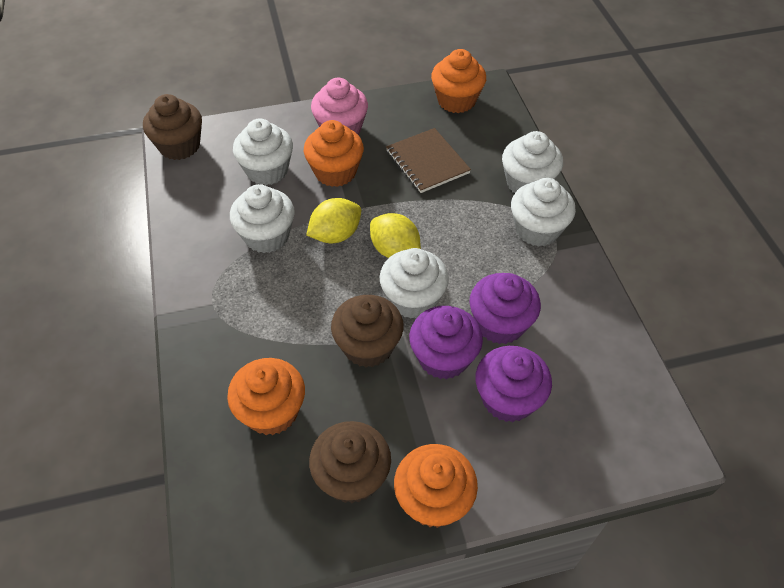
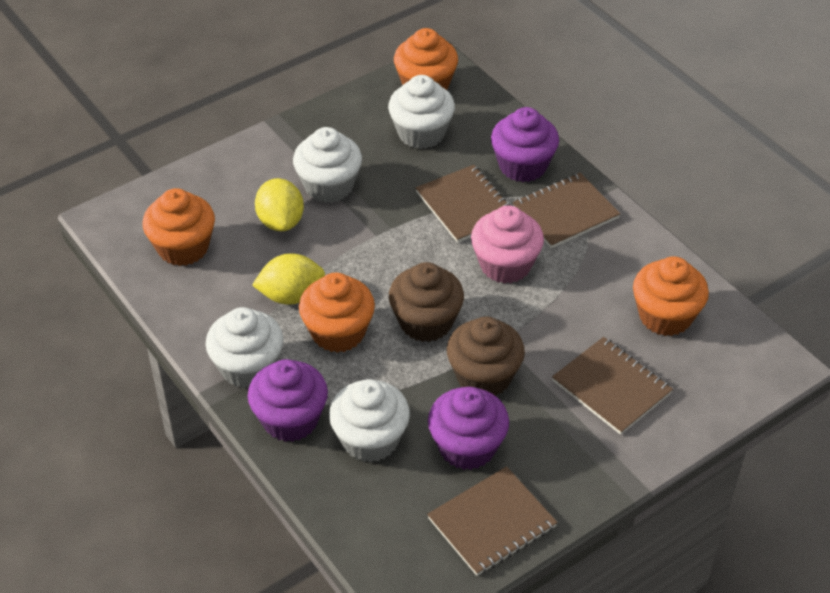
brown cupcake: 3 -> 2
brown notebook: 1 -> 4
white cupcake: 5 -> 4

